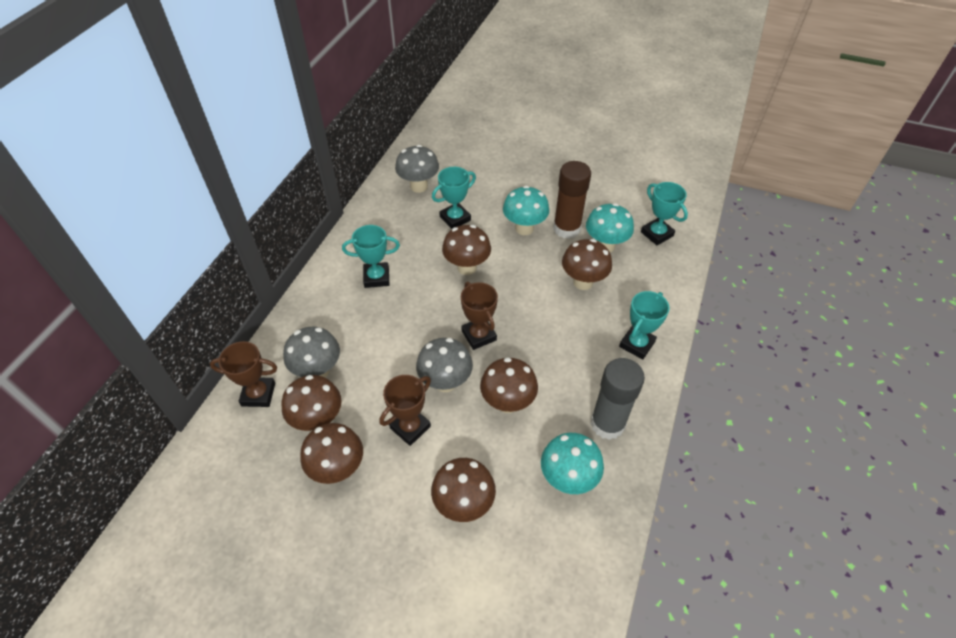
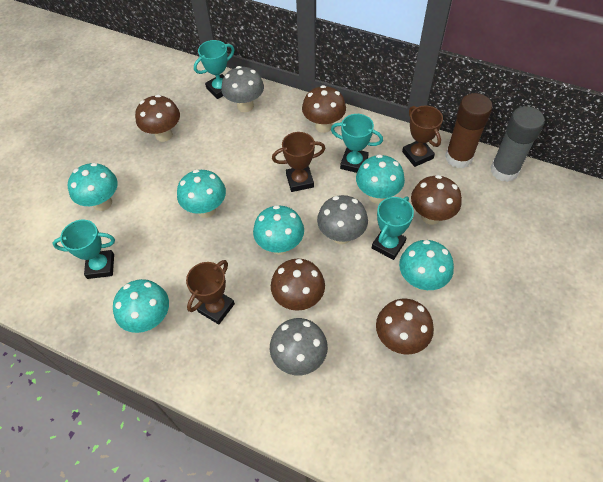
brown mushroom: 6 -> 5
turquoise mushroom: 3 -> 6

